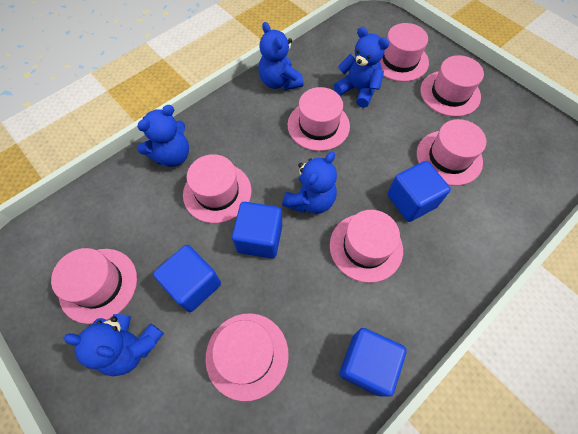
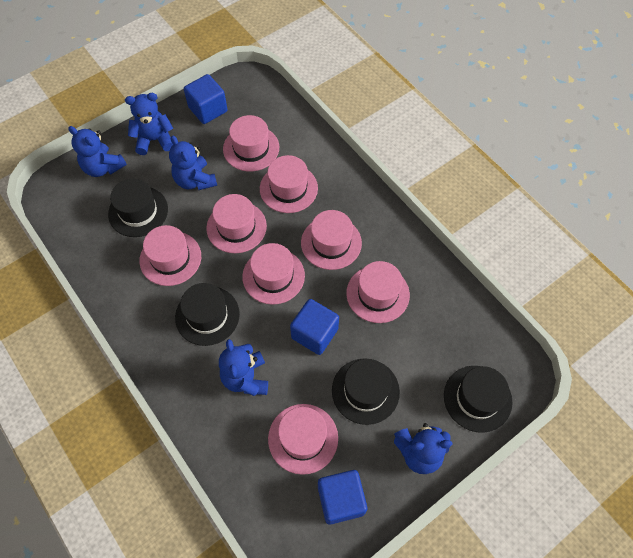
black hat: 0 -> 4
blue cube: 4 -> 3

